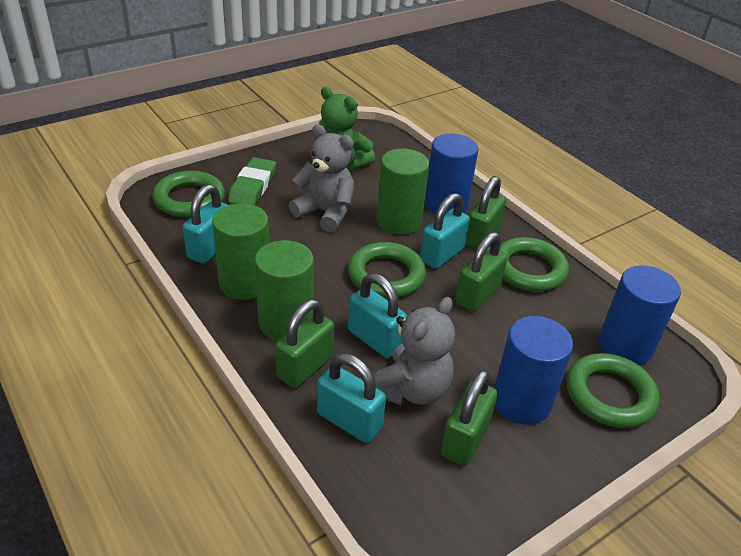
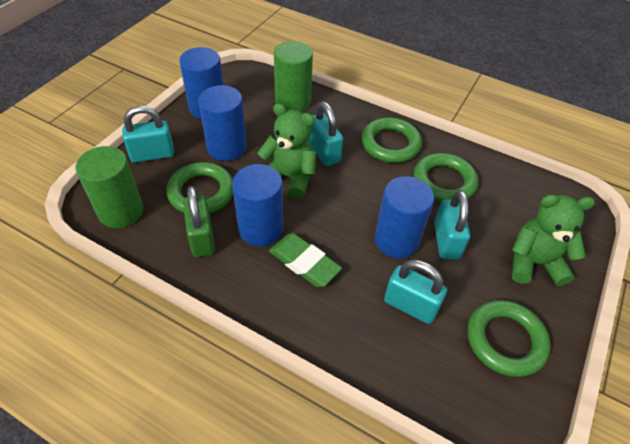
blue cylinder: 3 -> 4
green cylinder: 3 -> 2
green padlock: 4 -> 1
green teddy bear: 1 -> 2
grey teddy bear: 2 -> 0

